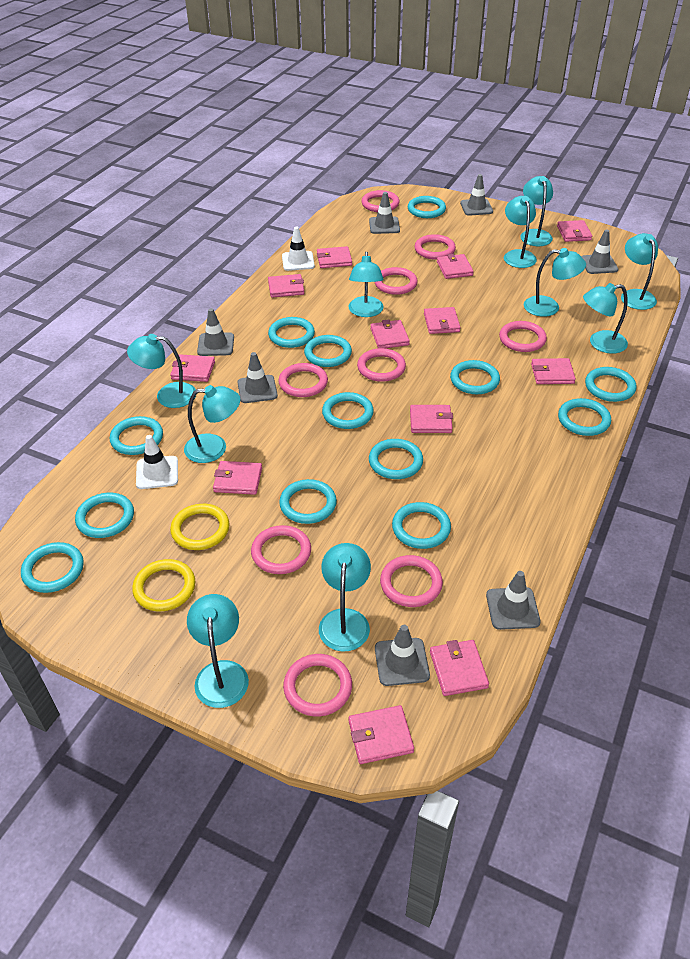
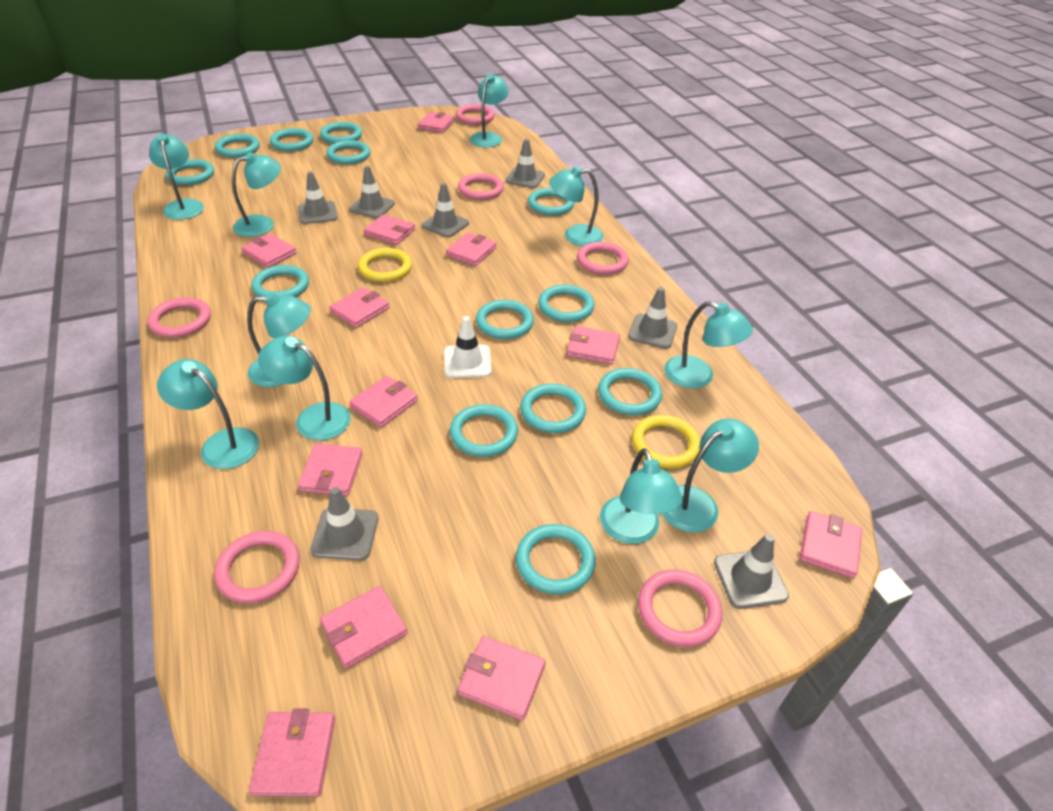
pink ring: 9 -> 6
white traffic cone: 2 -> 1

